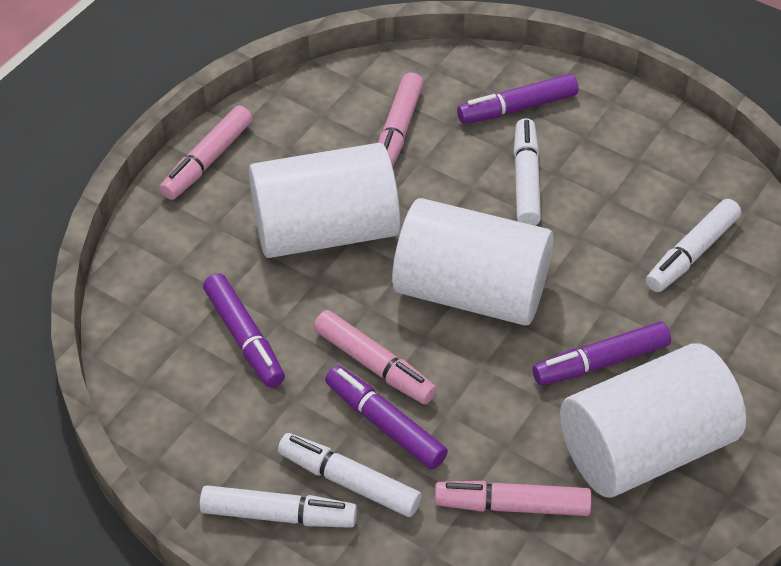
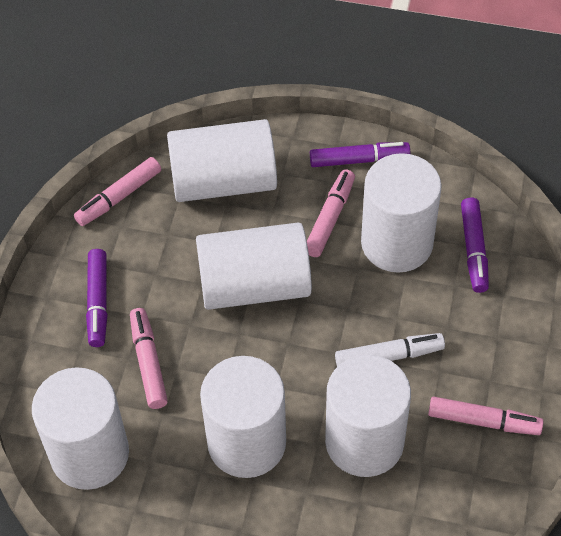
purple marker: 4 -> 3
white cylinder: 3 -> 6
white marker: 4 -> 1

